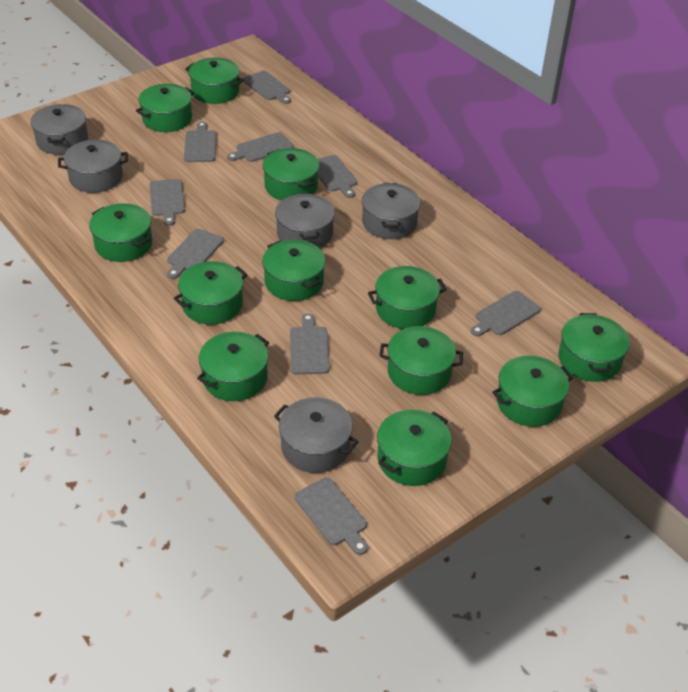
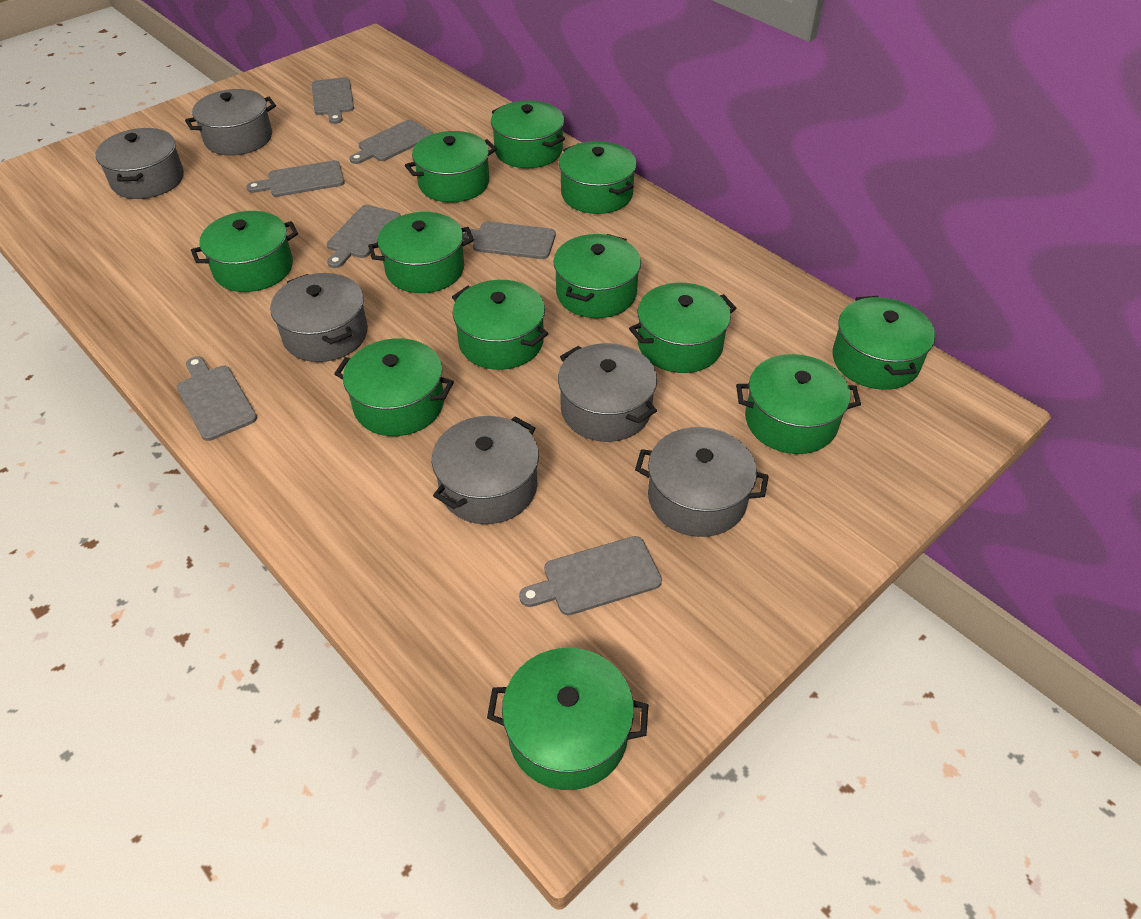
grey cutting board: 9 -> 7
grey pot: 5 -> 6

